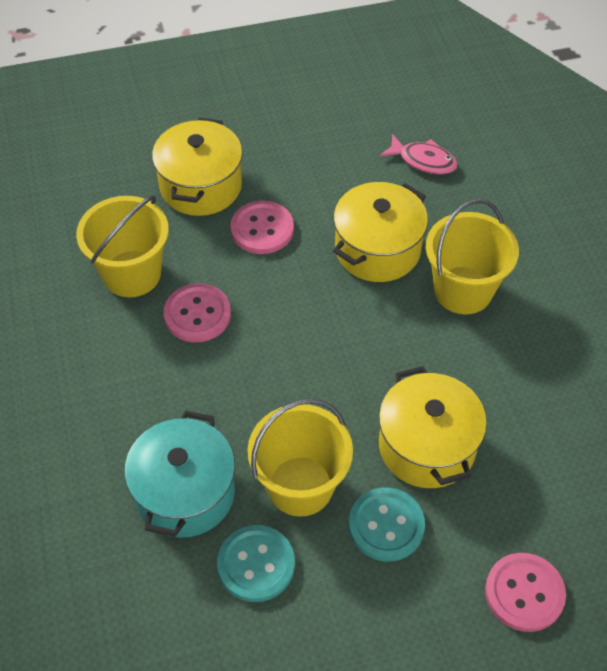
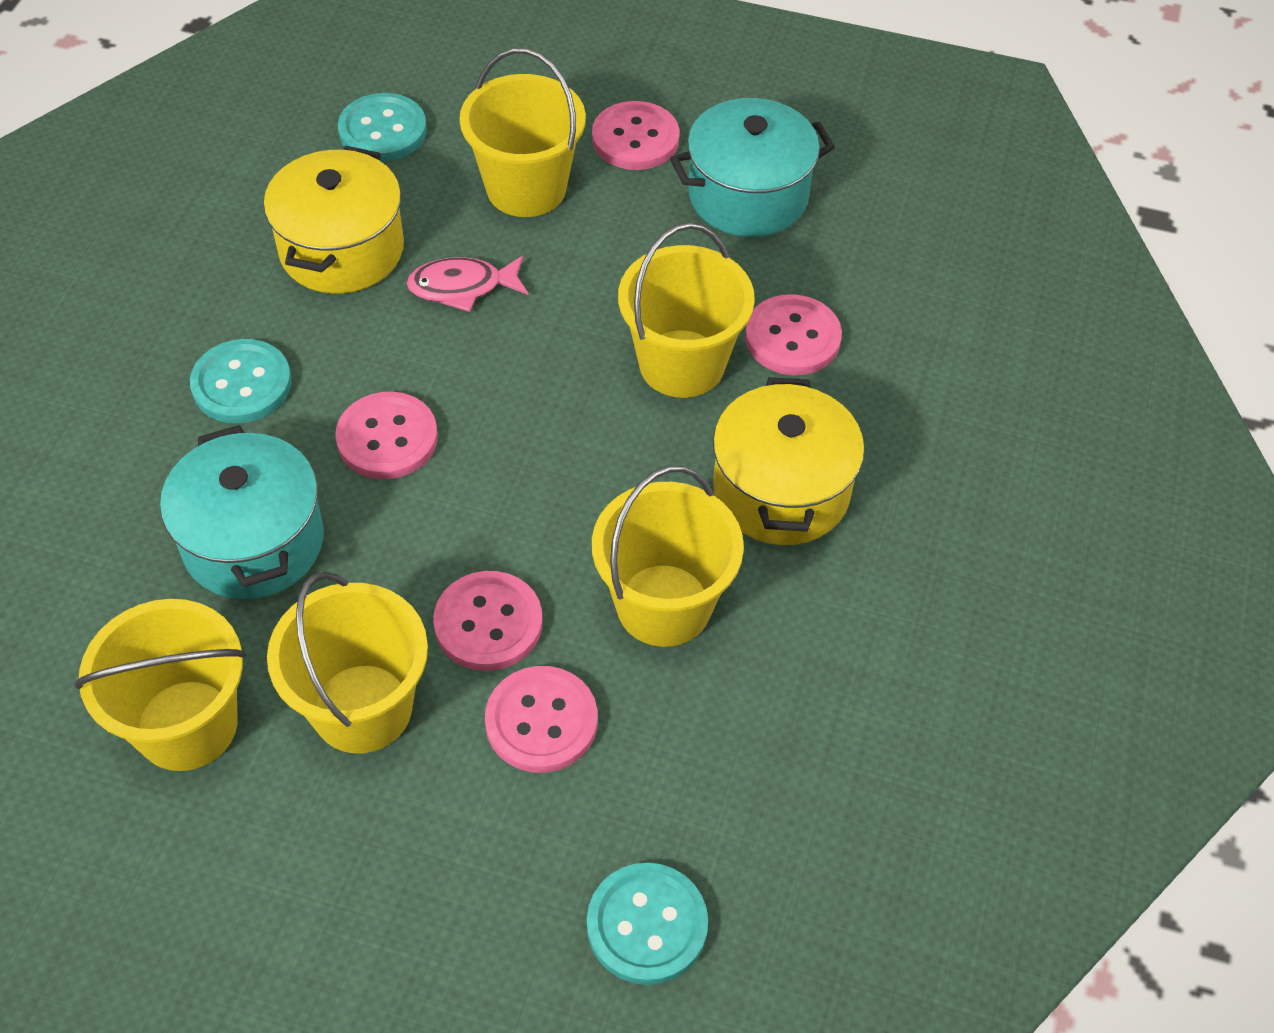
pink button: 3 -> 5
turquoise button: 2 -> 3
turquoise pot: 1 -> 2
yellow bucket: 3 -> 5
yellow pot: 3 -> 2

